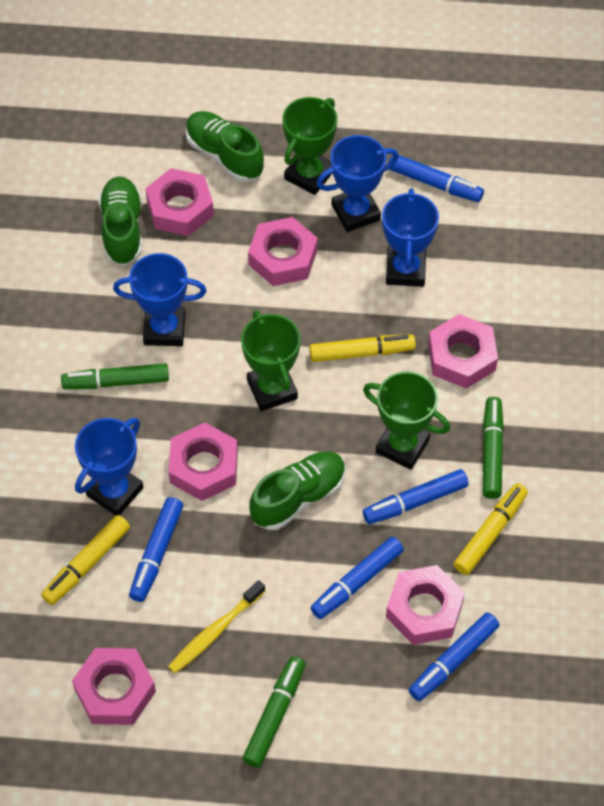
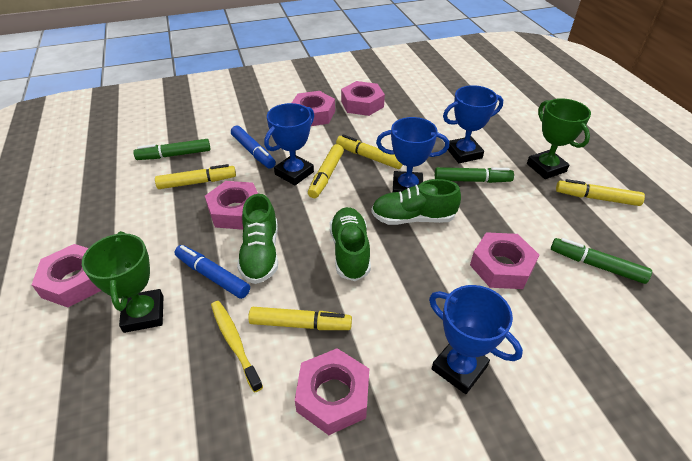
blue marker: 5 -> 2
green trophy: 3 -> 2
yellow marker: 3 -> 5

